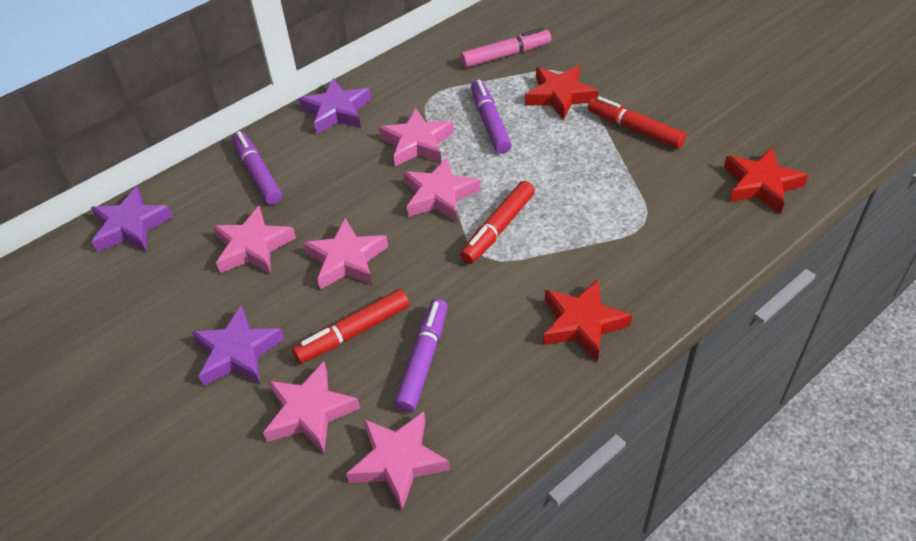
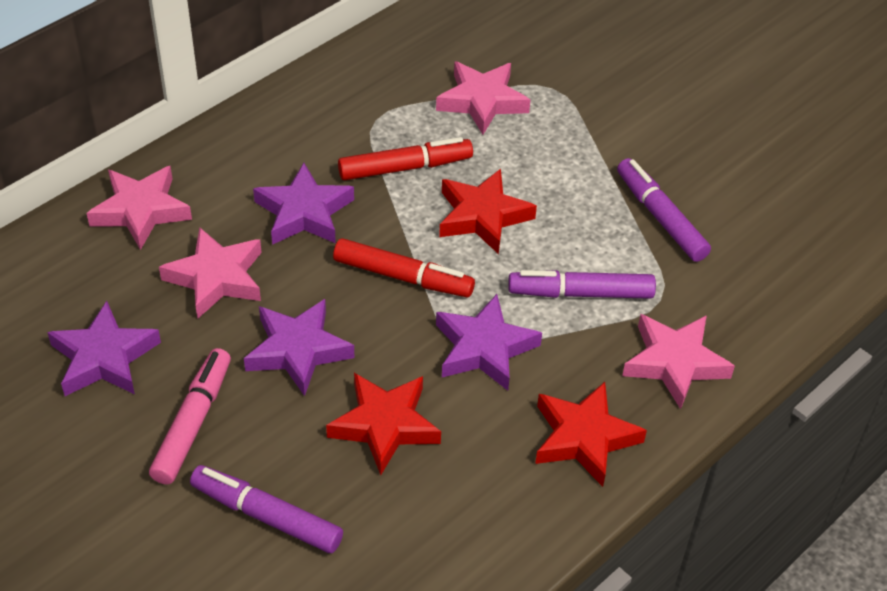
pink star: 6 -> 4
purple star: 3 -> 4
red marker: 3 -> 2

